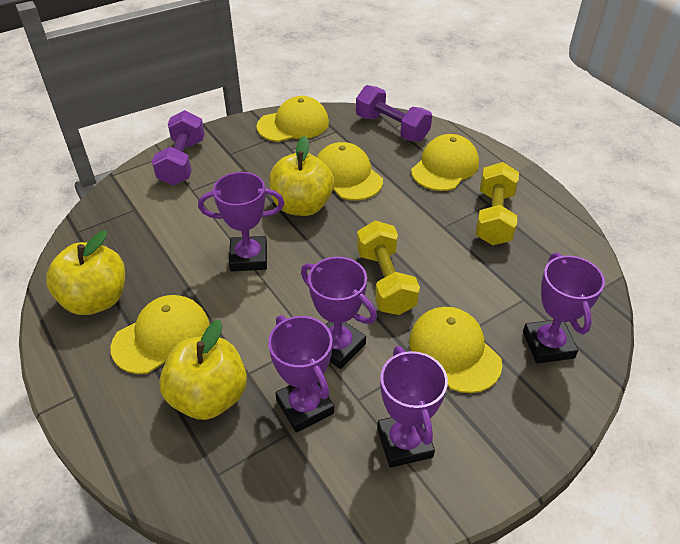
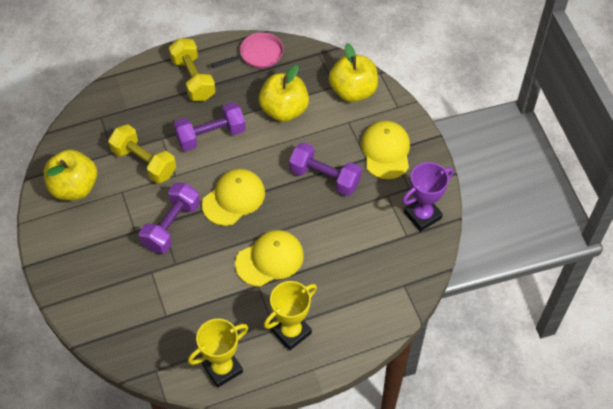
pink pan: 0 -> 1
purple dumbbell: 2 -> 3
purple trophy: 5 -> 1
yellow cap: 5 -> 3
yellow trophy: 0 -> 2

